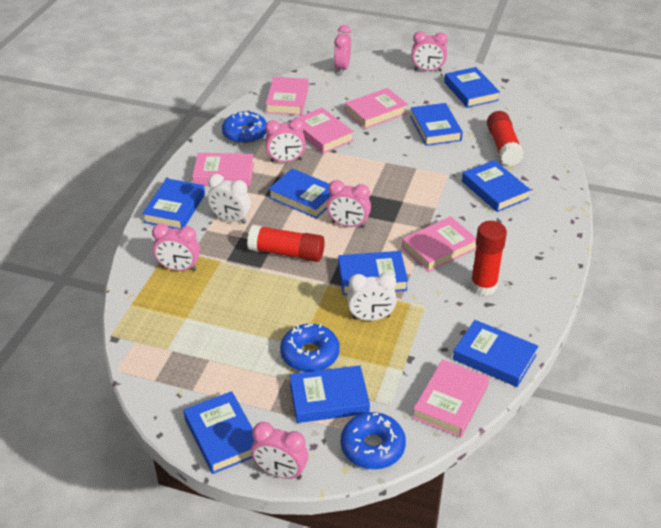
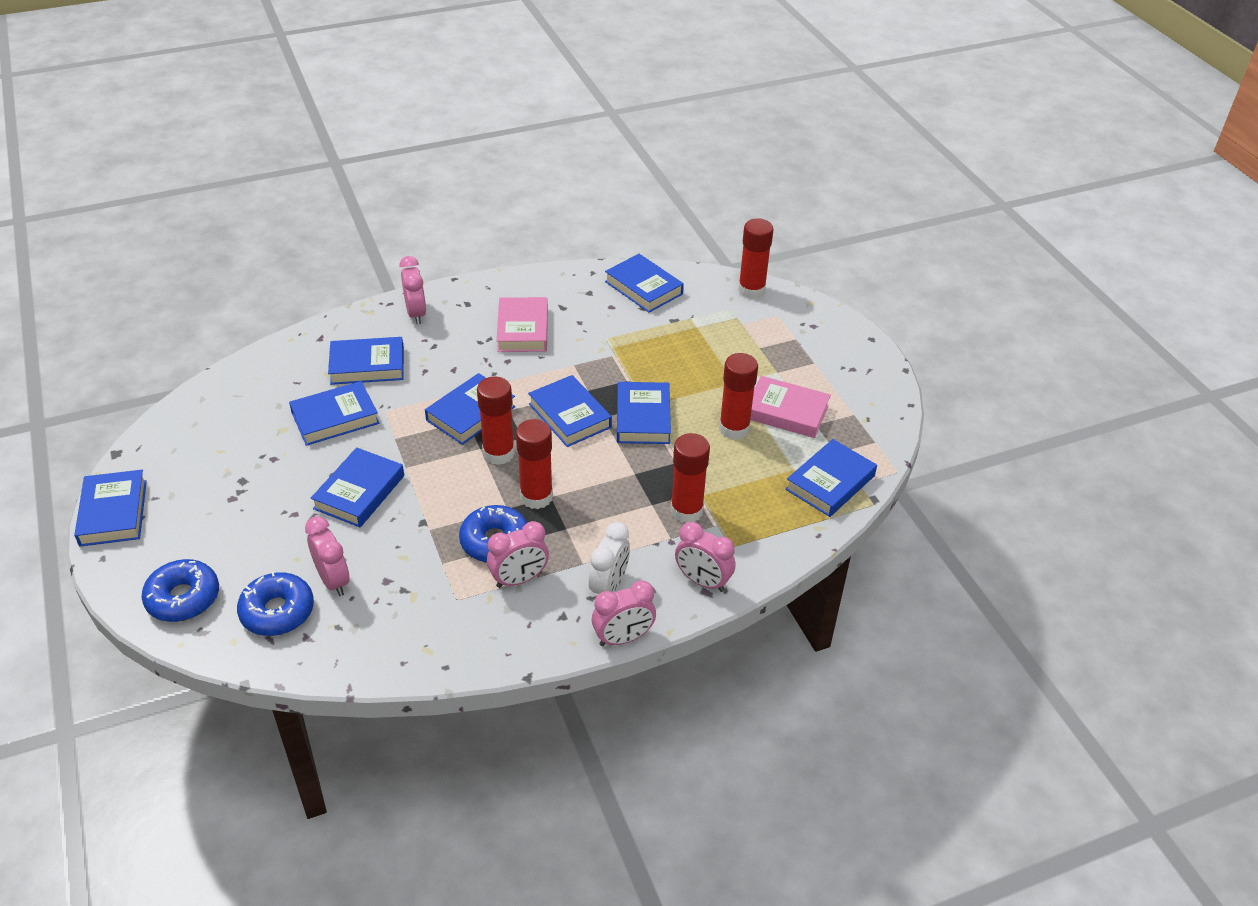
pink book: 6 -> 2
pink clock: 6 -> 5
red glue stick: 3 -> 5
white clock: 2 -> 1

